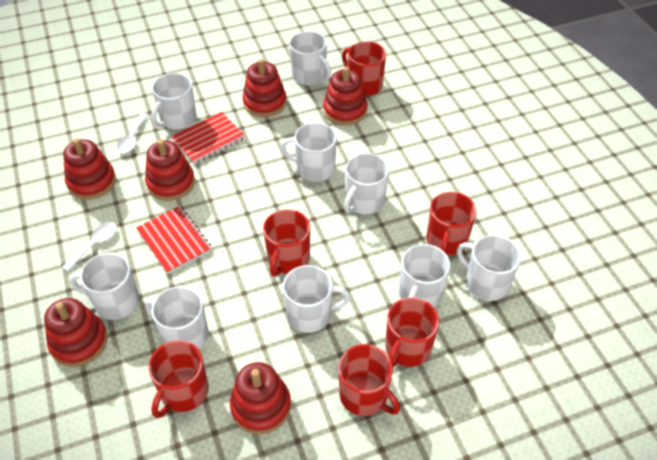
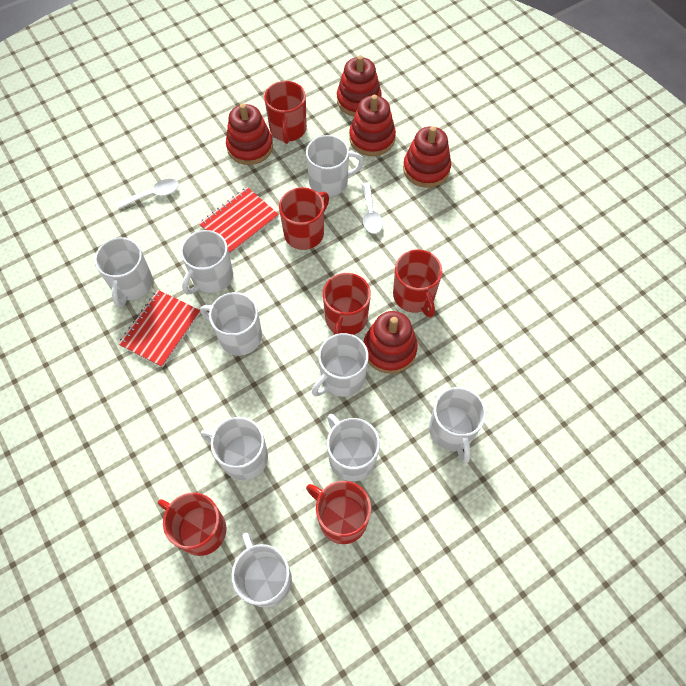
red stacking toy: 6 -> 5

